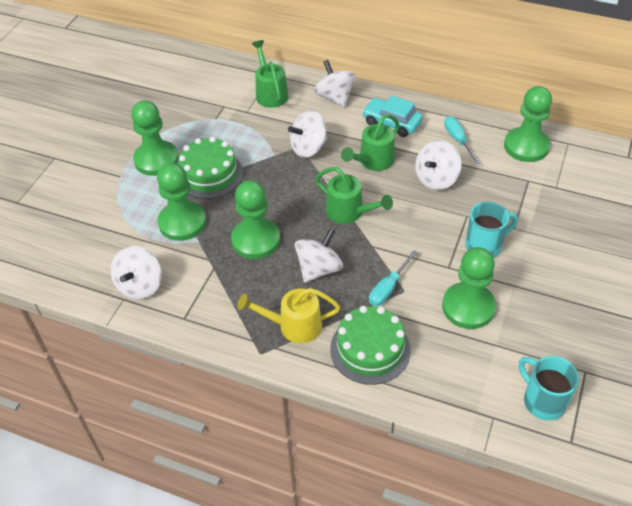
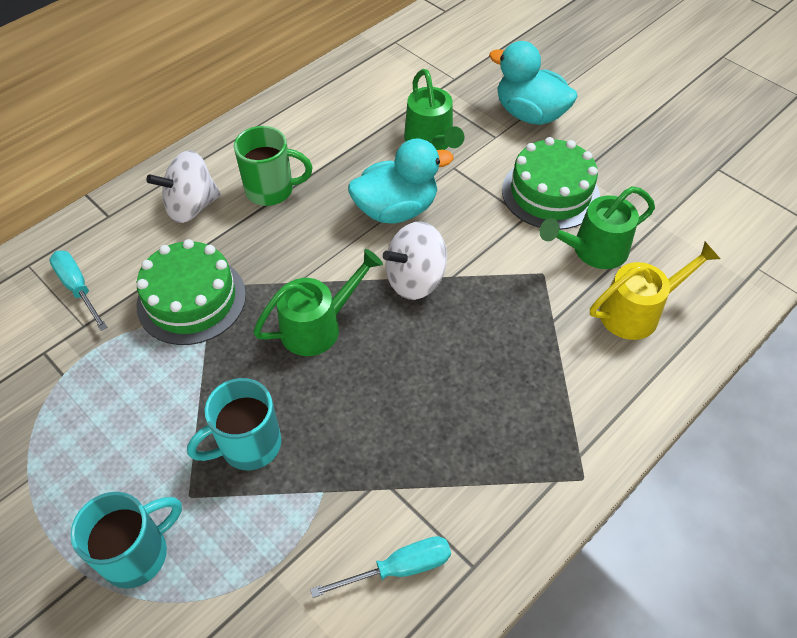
green mug: 0 -> 1
green pawn: 5 -> 0
turquoise car: 1 -> 0
turquoise duck: 0 -> 2
white spinning top: 5 -> 2

